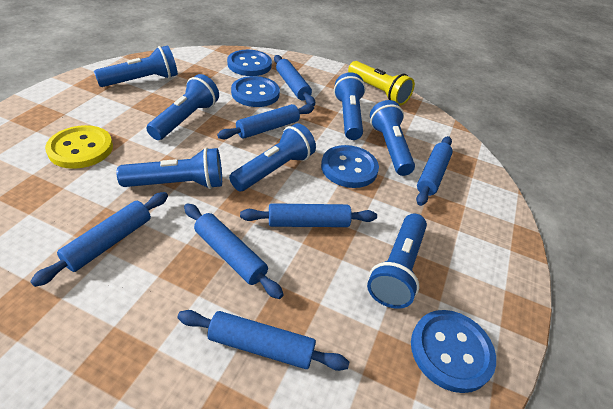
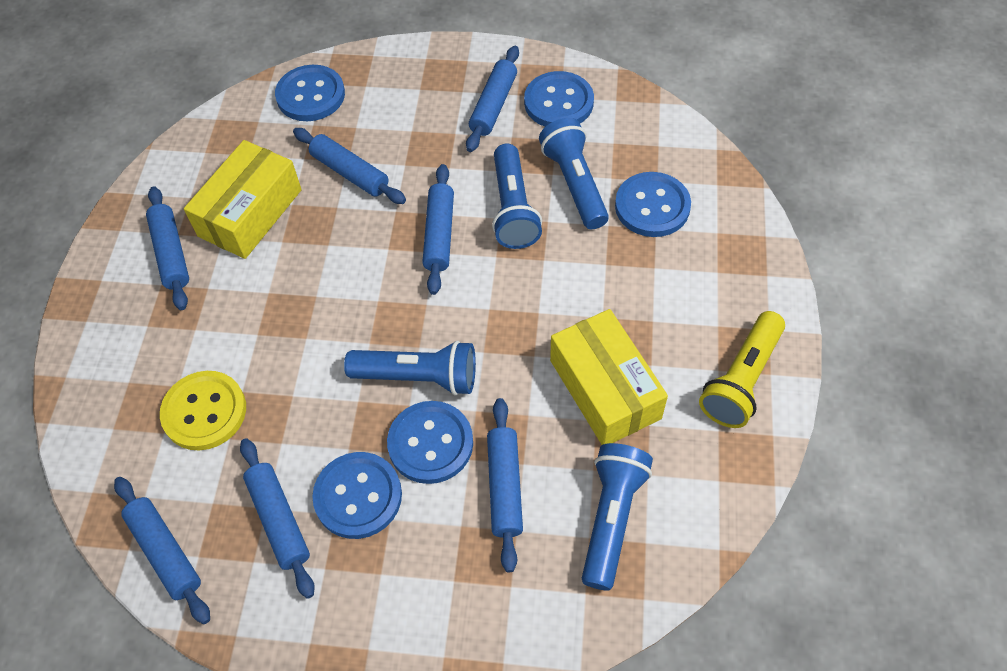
blue button: 4 -> 5
blue flashlight: 7 -> 4
yellow box: 0 -> 2

